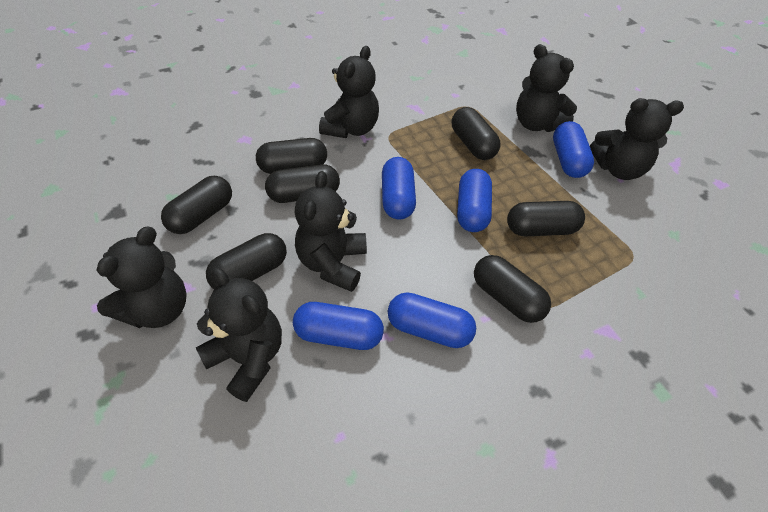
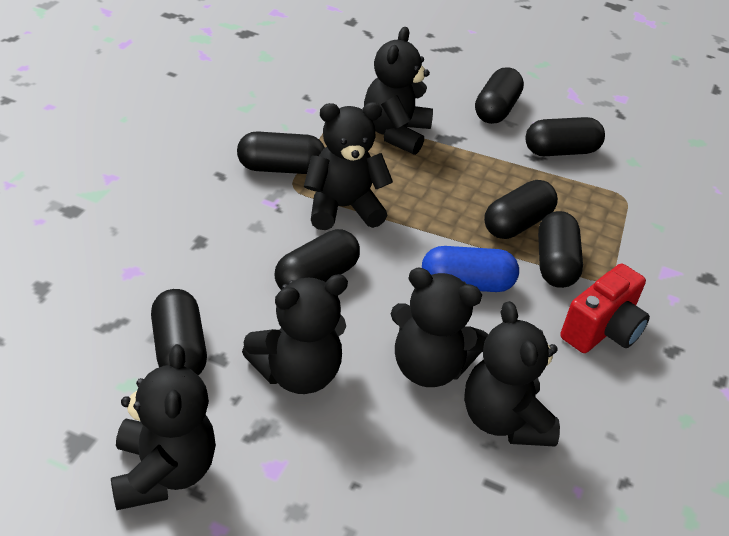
blue capsule: 5 -> 1
red camera: 0 -> 1

